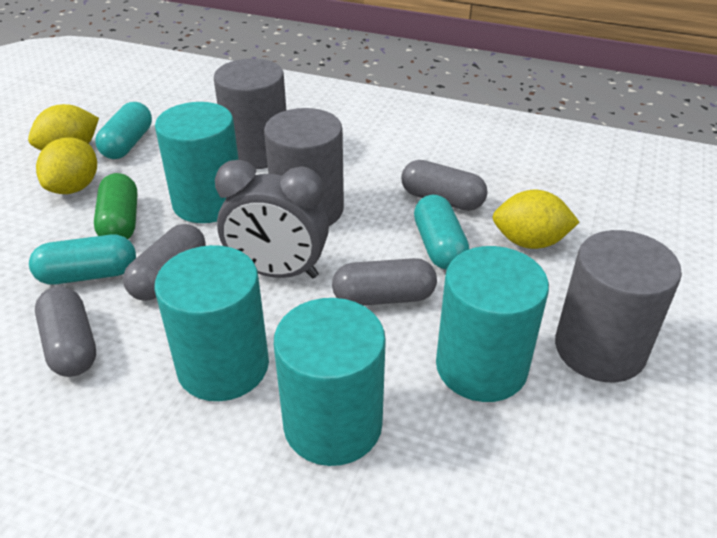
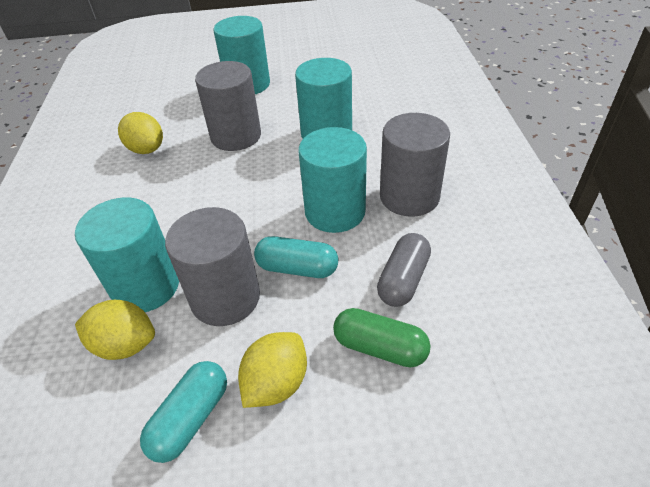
grey capsule: 4 -> 1
grey clock: 1 -> 0
turquoise capsule: 3 -> 2

